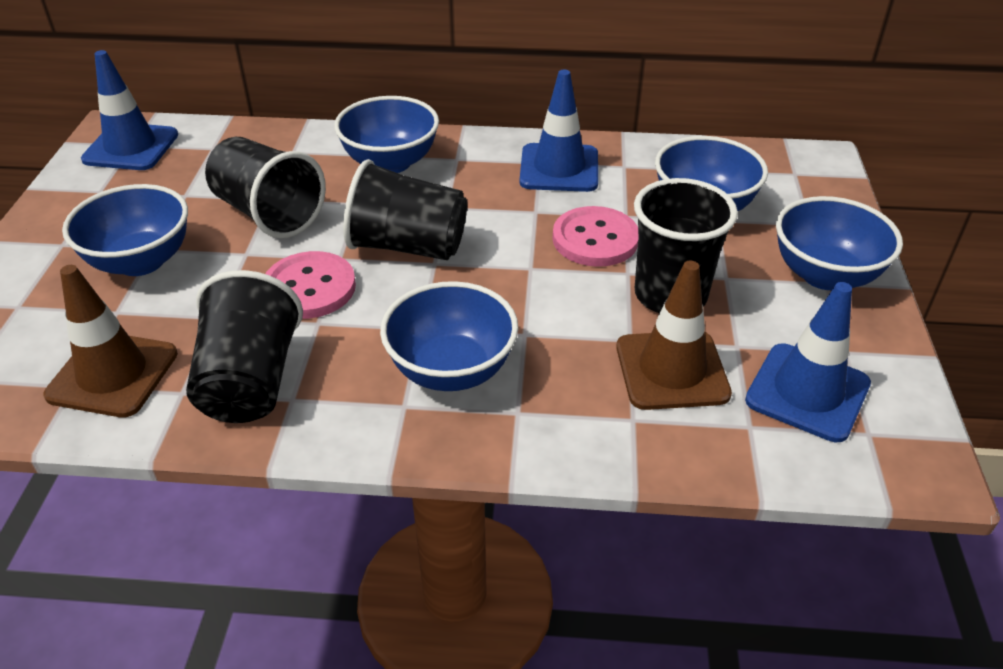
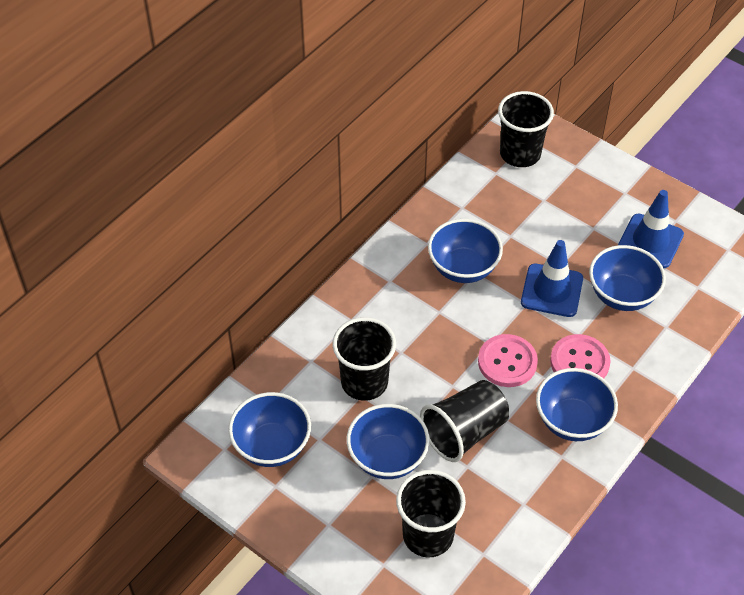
blue traffic cone: 3 -> 2
brown traffic cone: 2 -> 0

